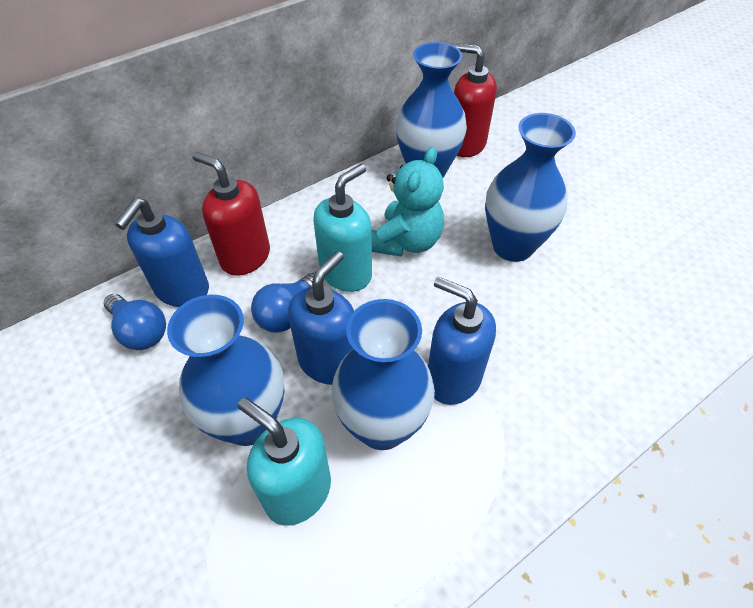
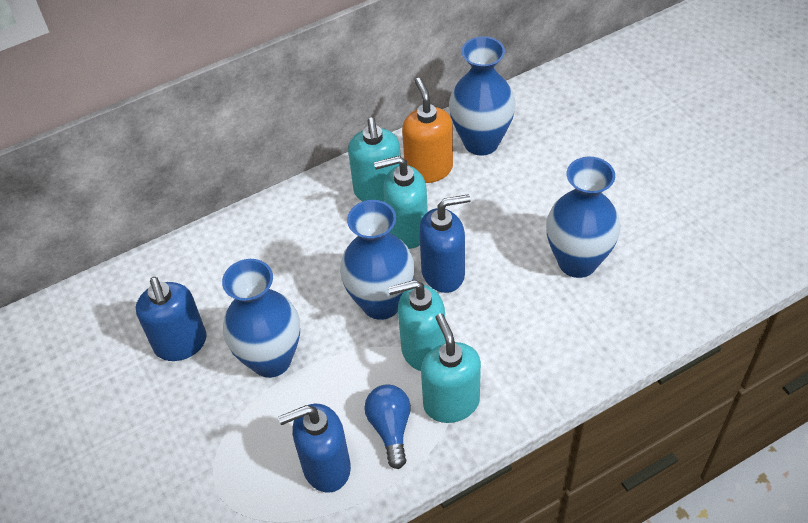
blue light bulb: 2 -> 1
orange soap dispenser: 0 -> 1
red soap dispenser: 2 -> 0
turquoise soap dispenser: 2 -> 4
turquoise teddy bear: 1 -> 0

